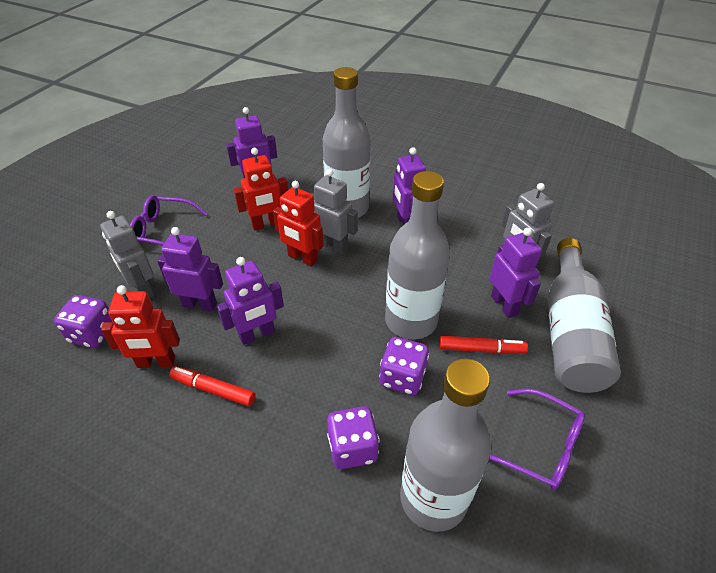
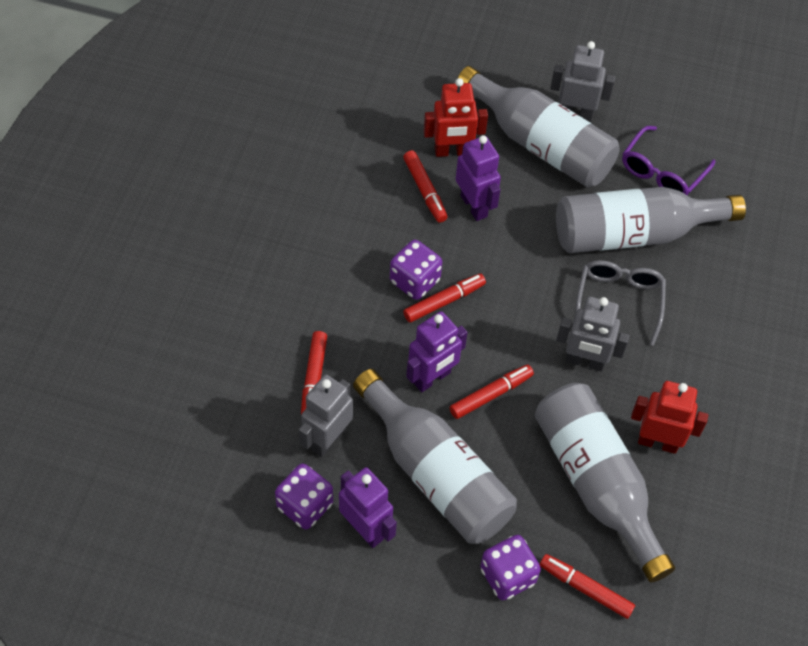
grey glasses: 0 -> 1
purple glasses: 2 -> 1
purple robot: 5 -> 3
red marker: 2 -> 5
red robot: 3 -> 2

